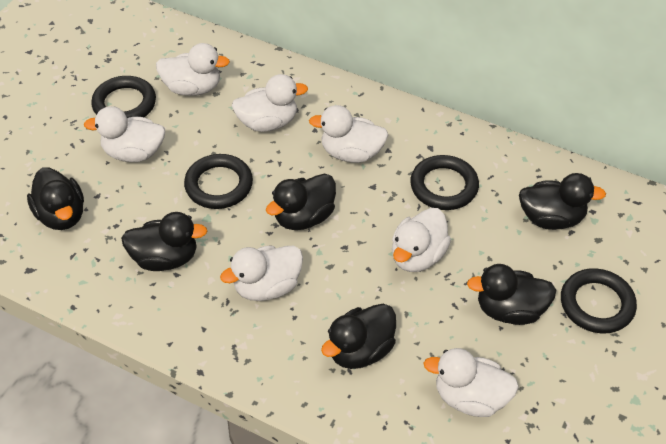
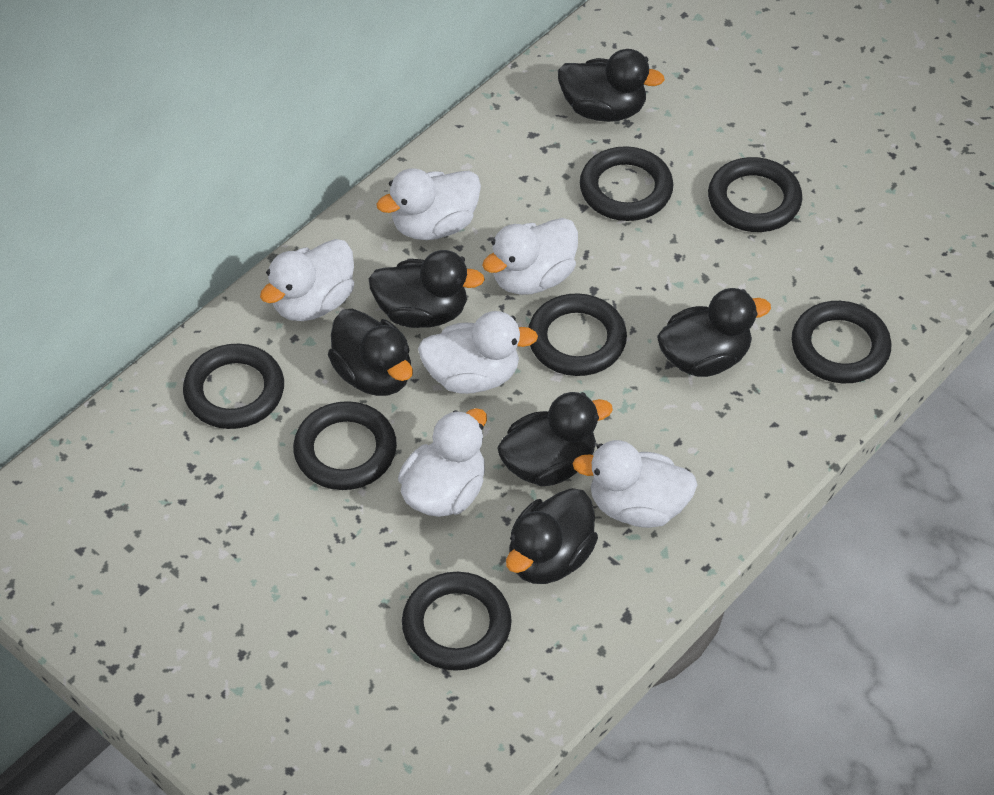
black ring: 4 -> 7
white duck: 7 -> 6

